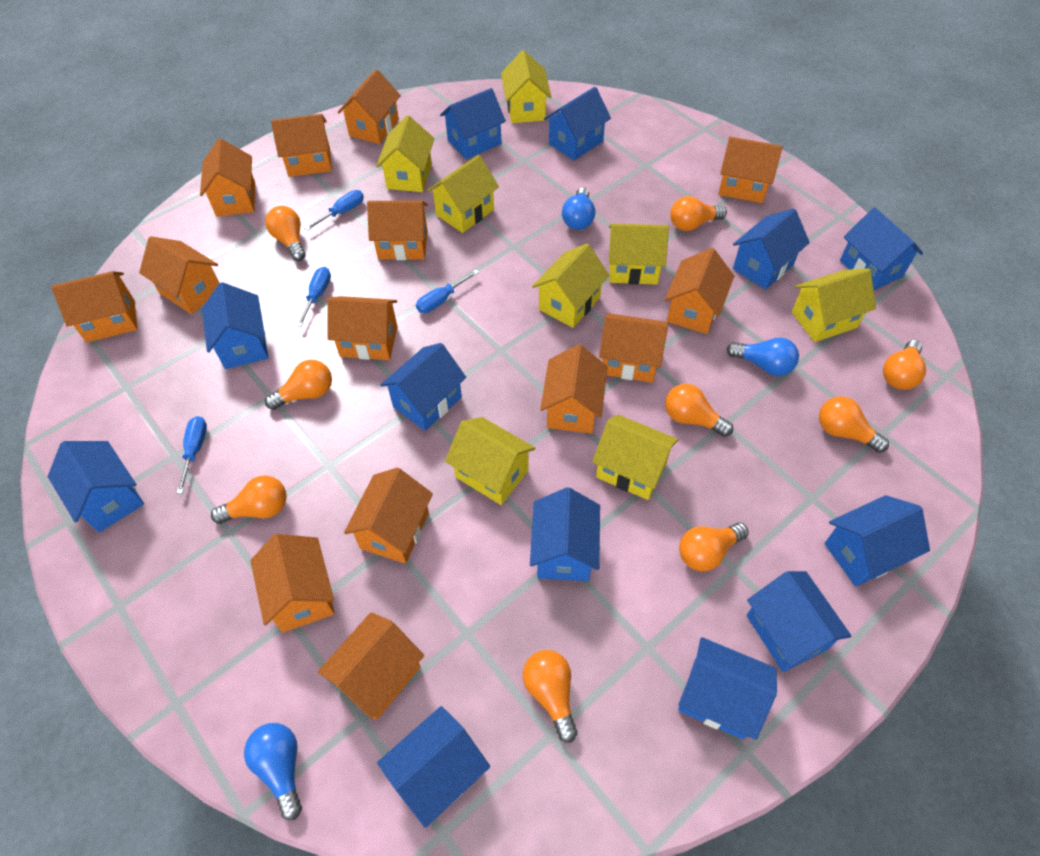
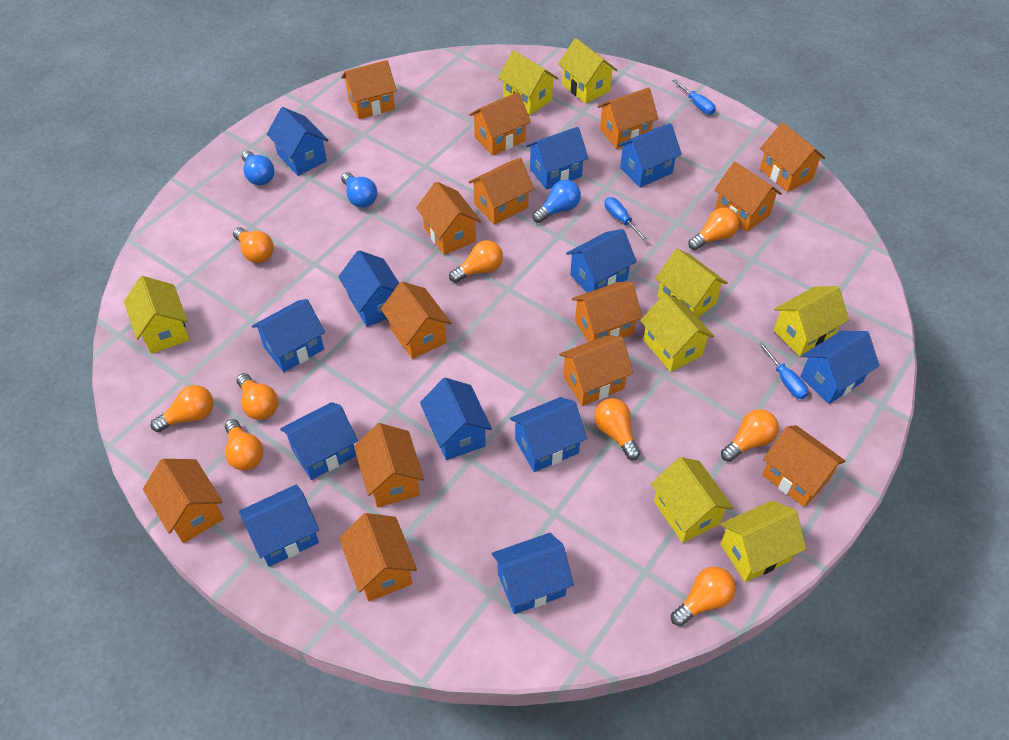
blue screwdriver: 4 -> 3

